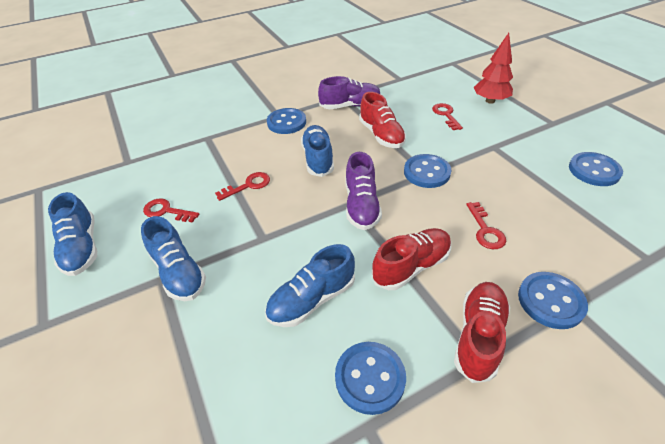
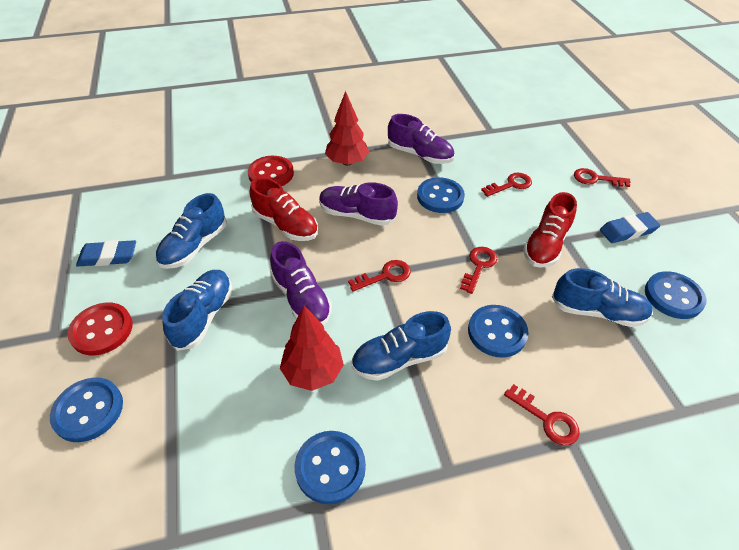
blue eraser: 0 -> 2
purple shoe: 2 -> 3
red button: 0 -> 2
red key: 4 -> 5
red shoe: 3 -> 2
red tree: 1 -> 2

